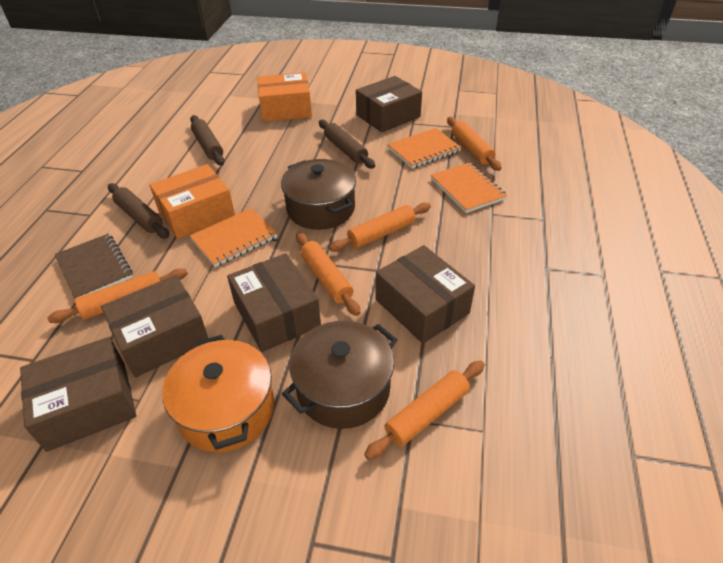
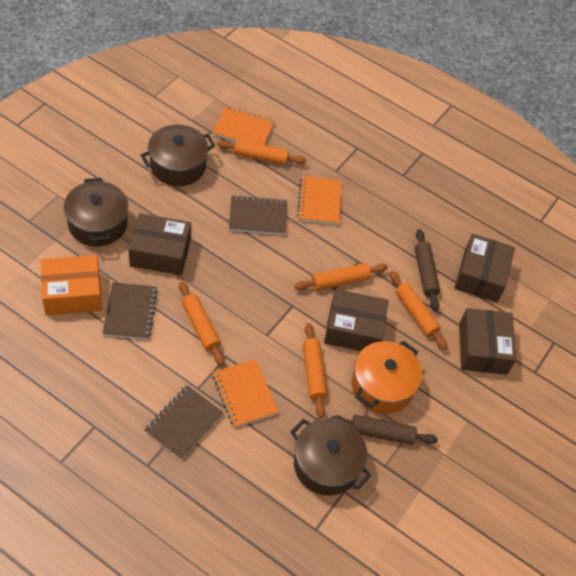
brown box: 5 -> 4
brown notebook: 1 -> 3
brown pot: 2 -> 3
brown rolling pin: 3 -> 2
orange box: 2 -> 1

